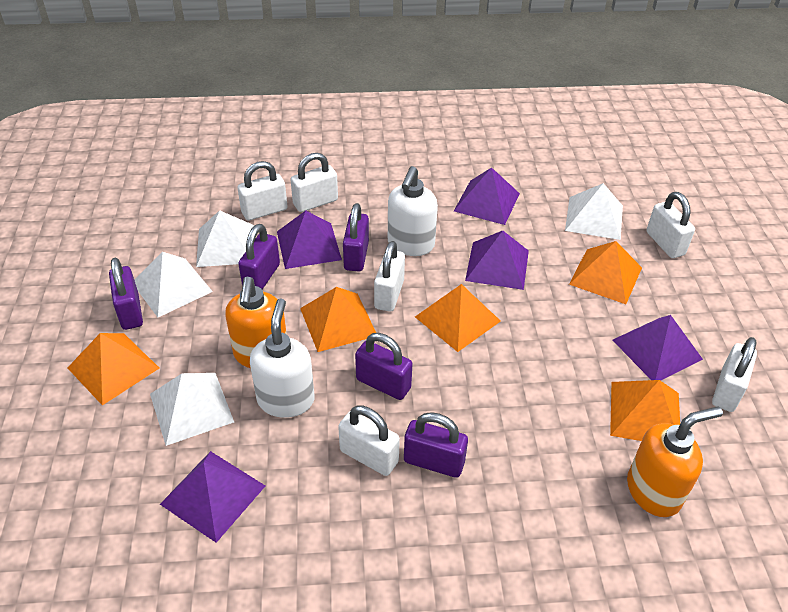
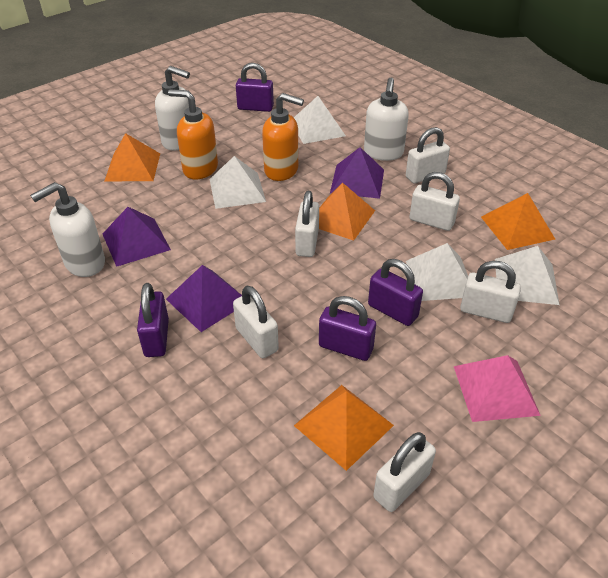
orange pyramid: 5 -> 4
pink pyramid: 0 -> 1
purple padlock: 5 -> 4
purple pyramid: 5 -> 3
white soap dispenser: 2 -> 3

